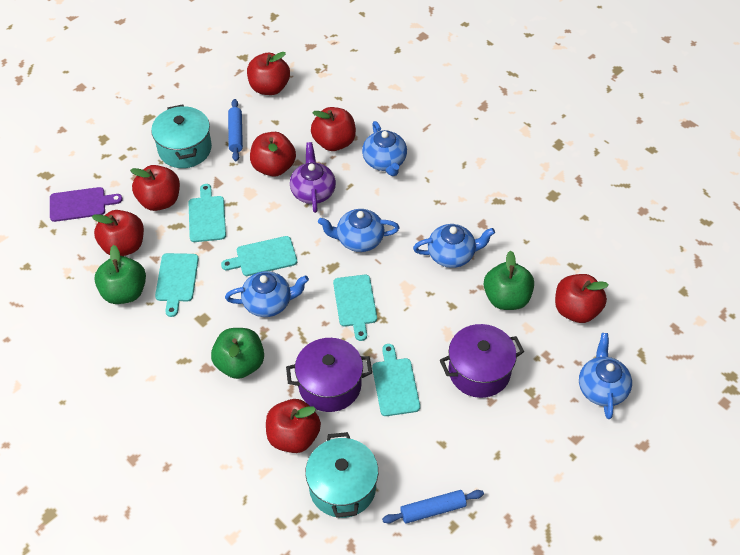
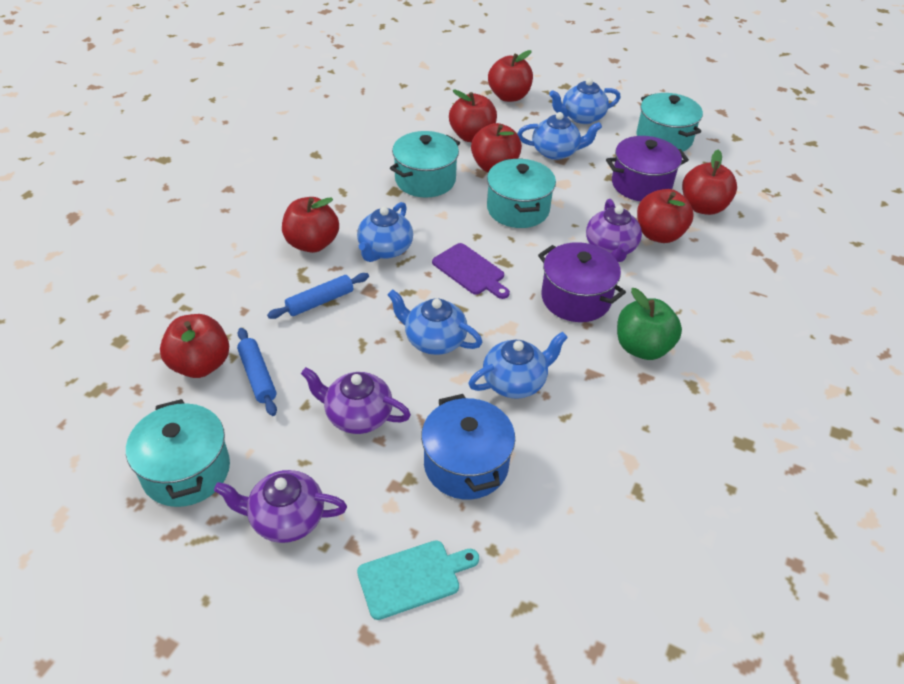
blue pot: 0 -> 1
green apple: 3 -> 1
purple teapot: 1 -> 3
turquoise cutting board: 5 -> 1
turquoise pot: 2 -> 4

